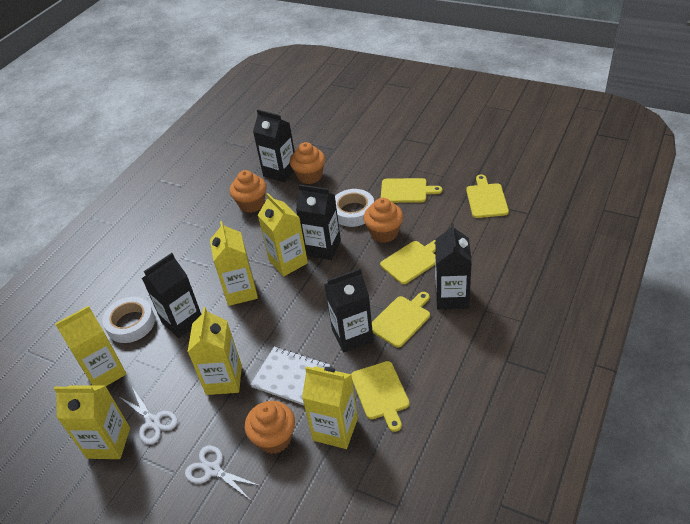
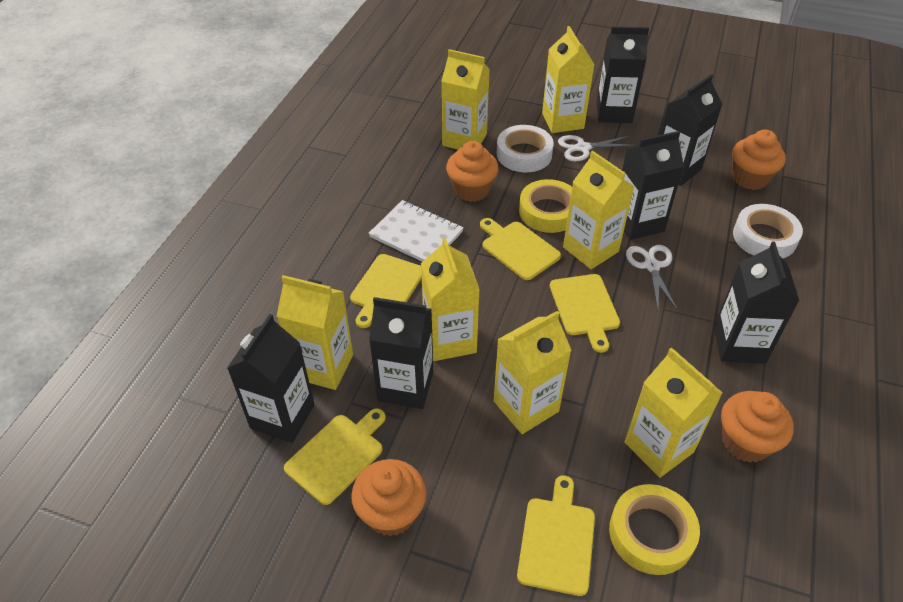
black carton: 5 -> 6
yellow carton: 6 -> 7
yellow tape: 0 -> 2

